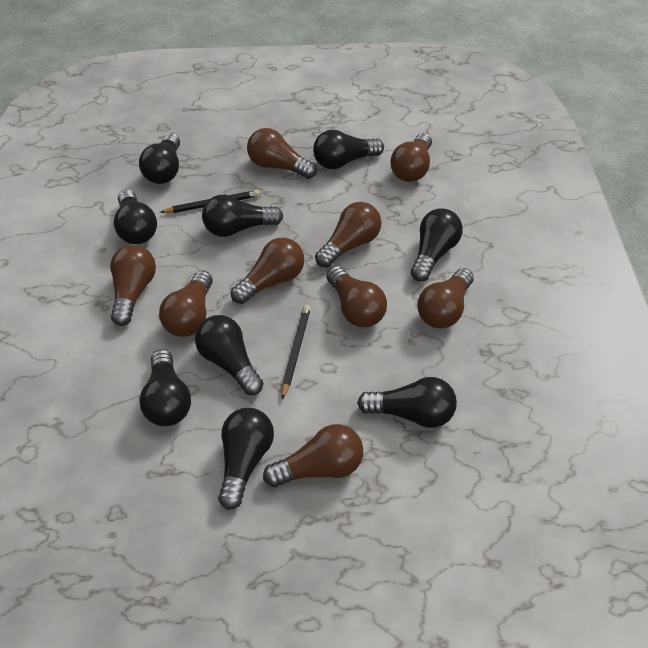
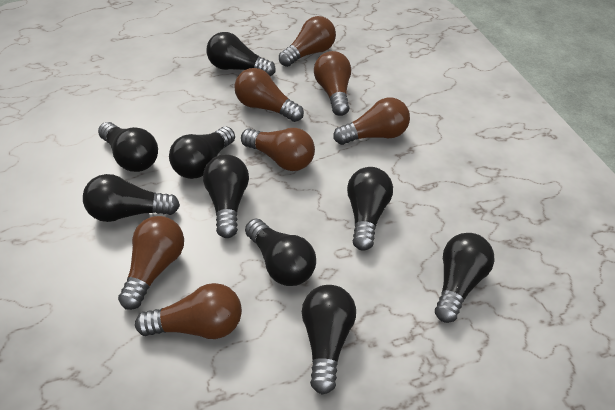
black pencil: 2 -> 0
brown light bulb: 9 -> 7

